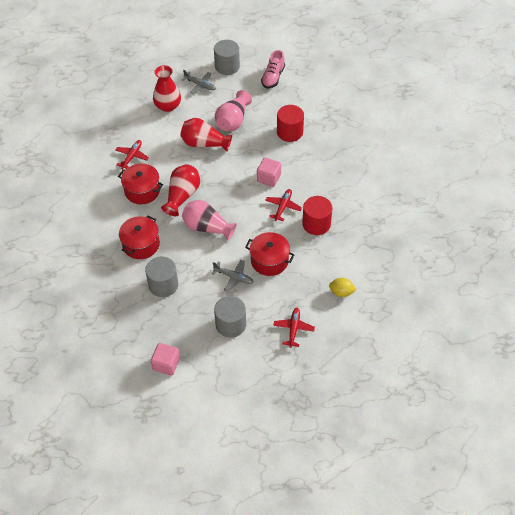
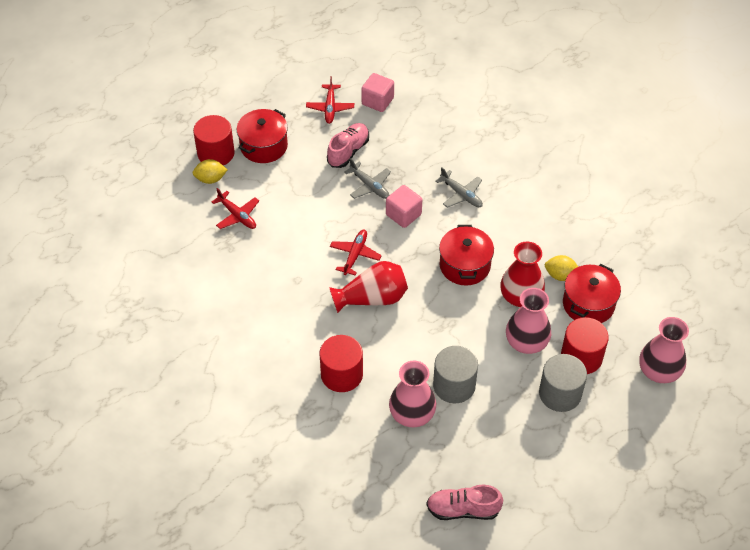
grey cylinder: 3 -> 2
pink shoe: 1 -> 2
pink vase: 2 -> 3
red cylinder: 2 -> 3
red vase: 3 -> 2
yellow lemon: 1 -> 2

